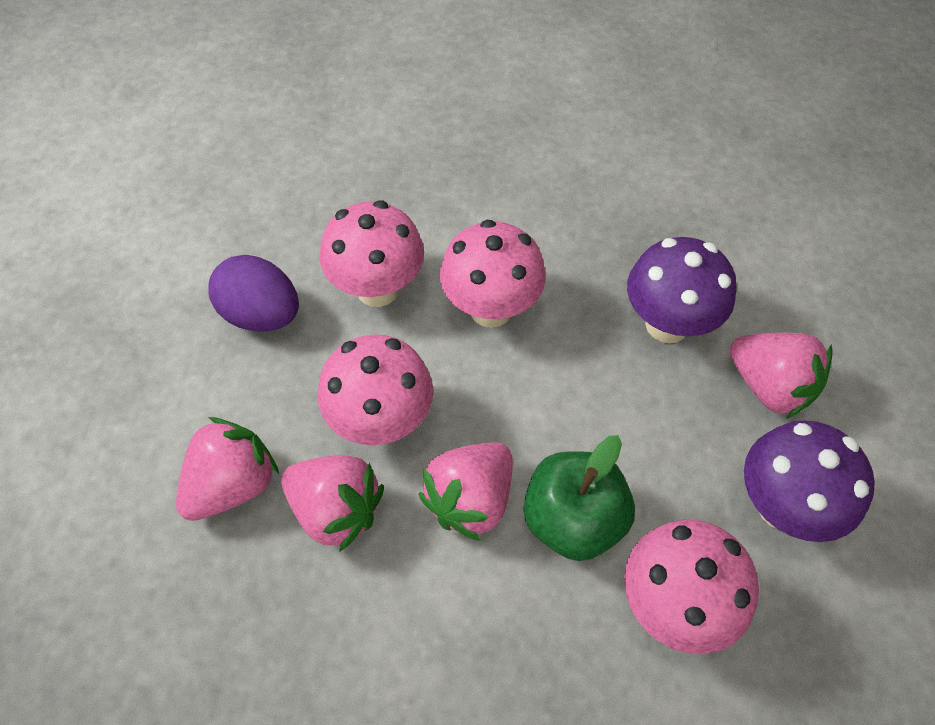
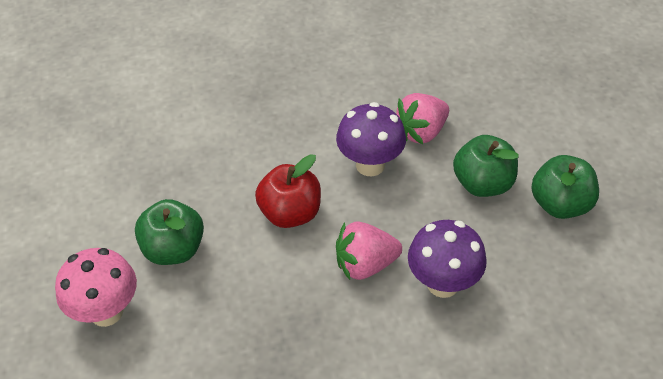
green apple: 1 -> 3
pink mushroom: 4 -> 1
pink strawberry: 4 -> 2
purple egg: 1 -> 0
red apple: 0 -> 1

